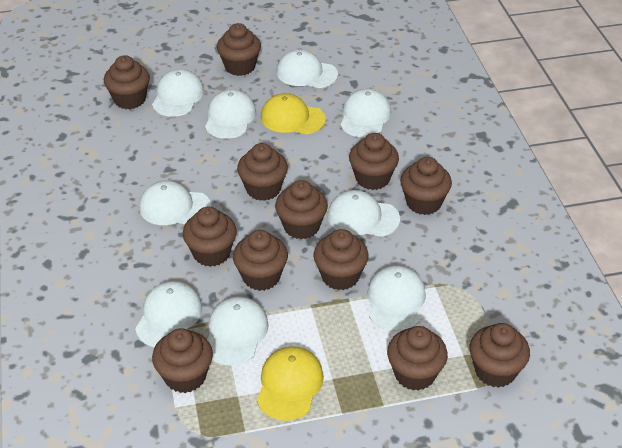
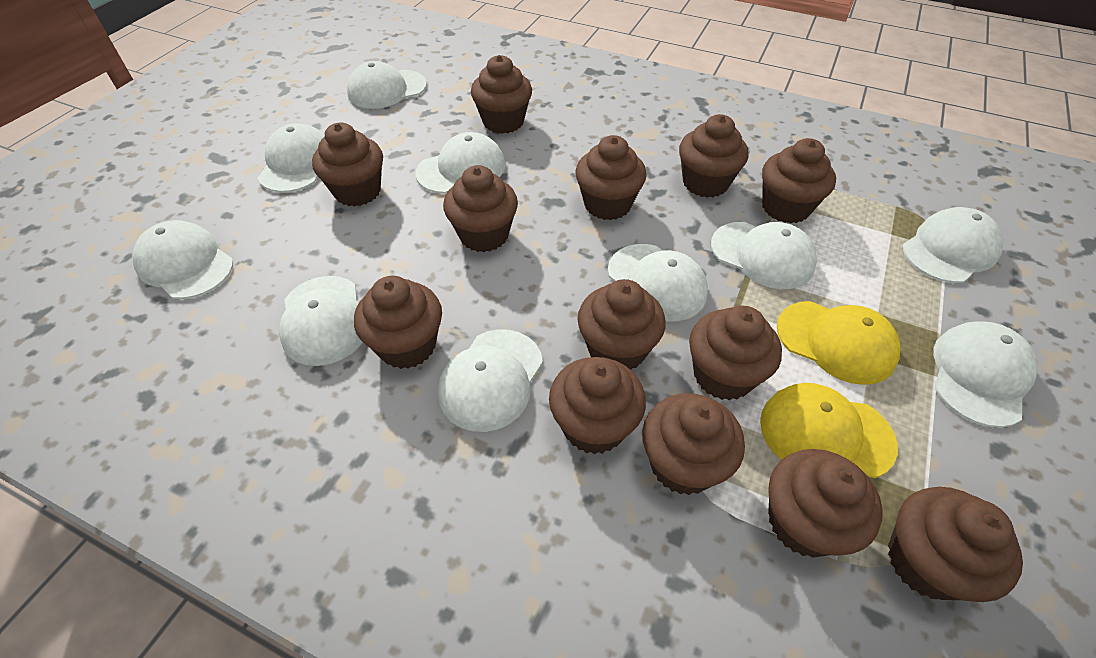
brown cupcake: 12 -> 13
white cap: 9 -> 10

